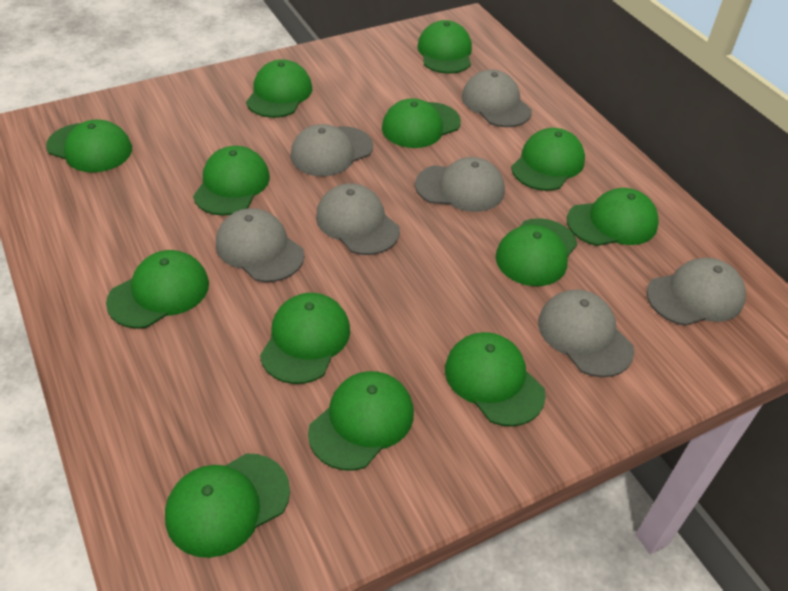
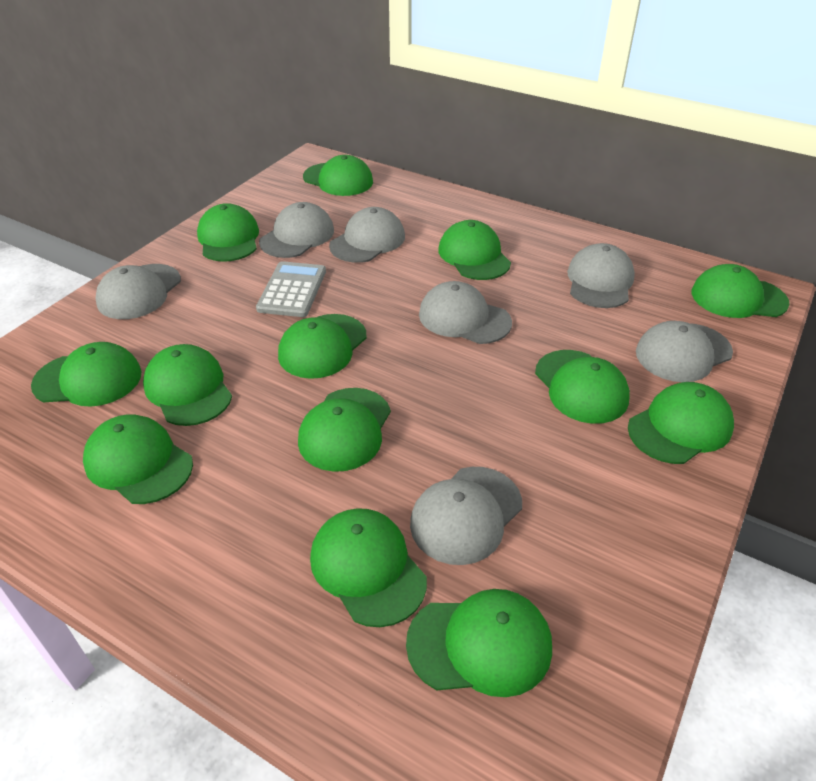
grey calculator: 0 -> 1

